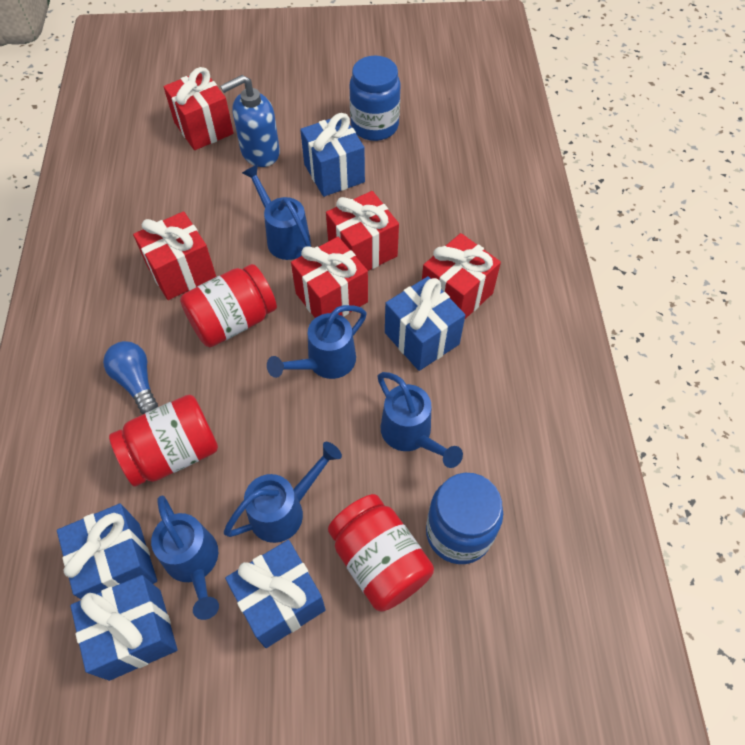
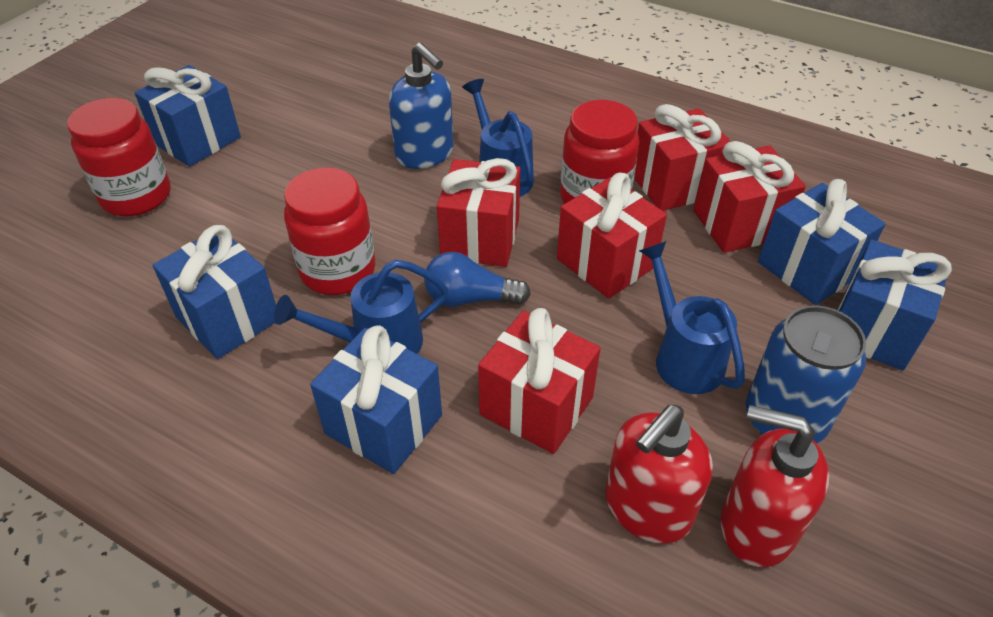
blue can: 0 -> 1
blue jar: 2 -> 0
blue watering can: 5 -> 3
red soap dispenser: 0 -> 2

